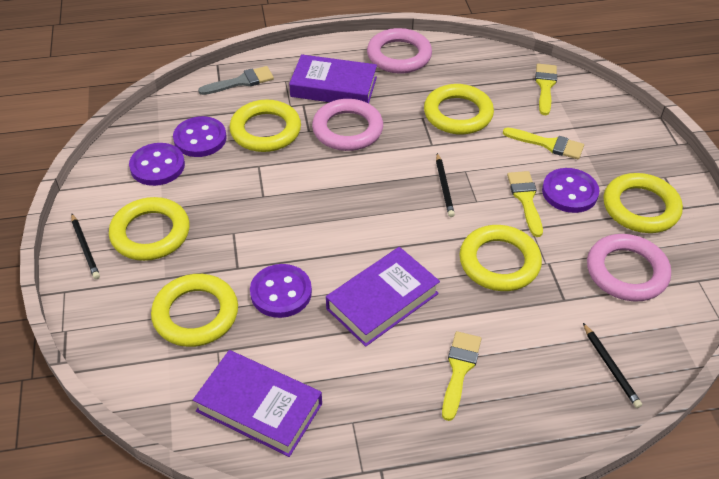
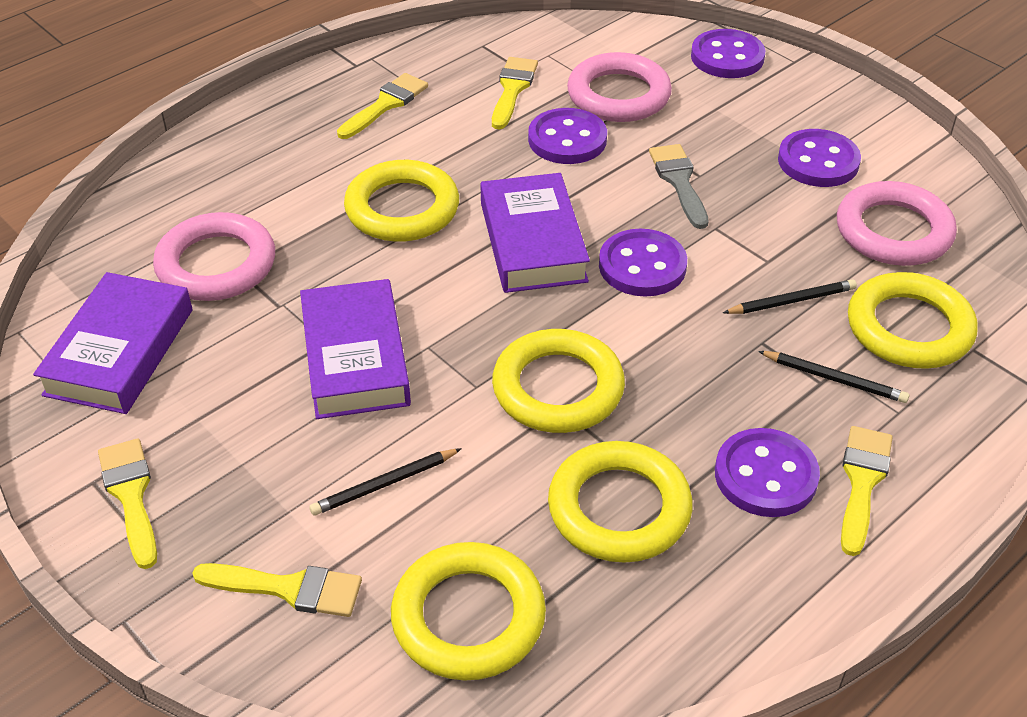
purple button: 4 -> 5
yellow brush: 4 -> 5
yellow ring: 6 -> 5

